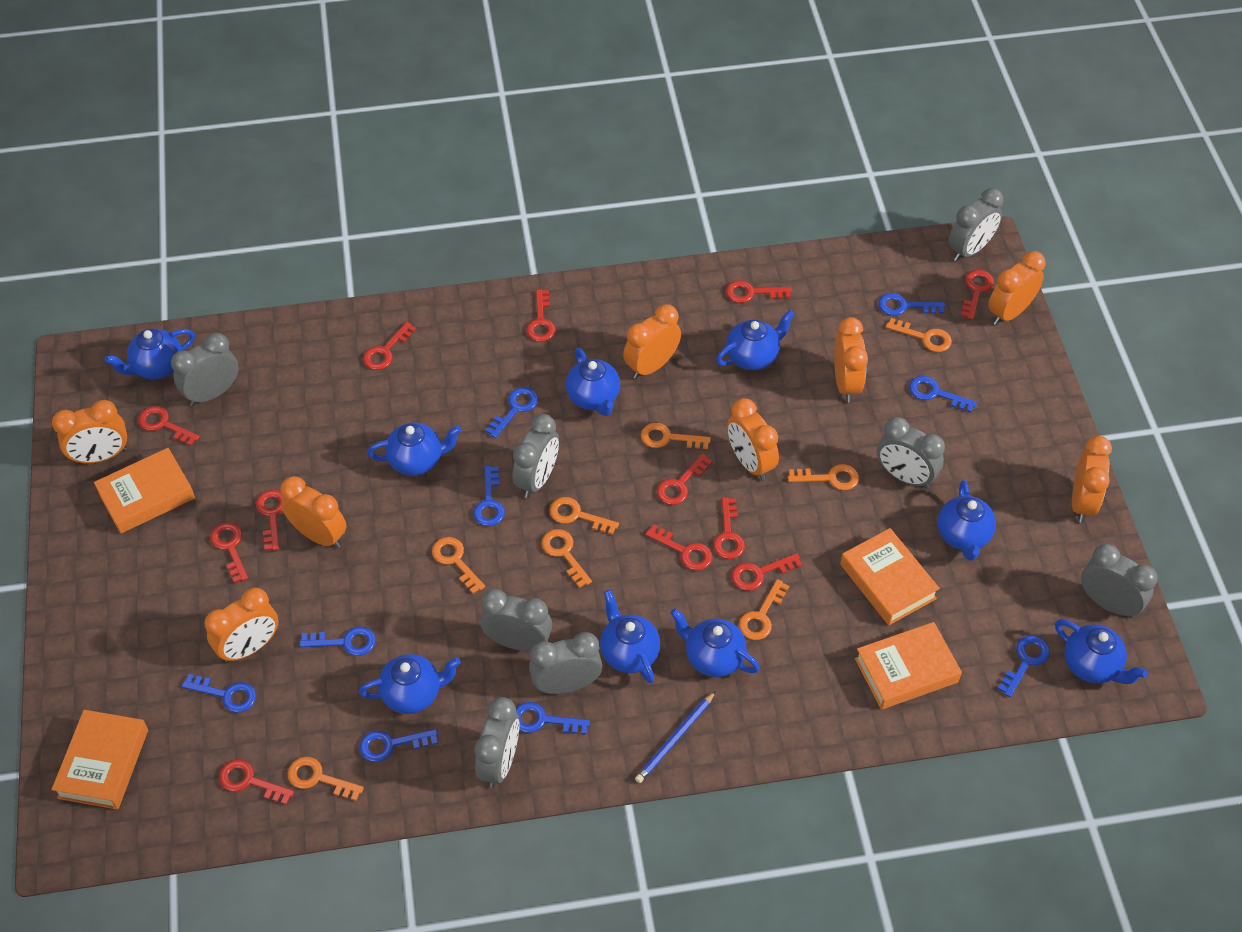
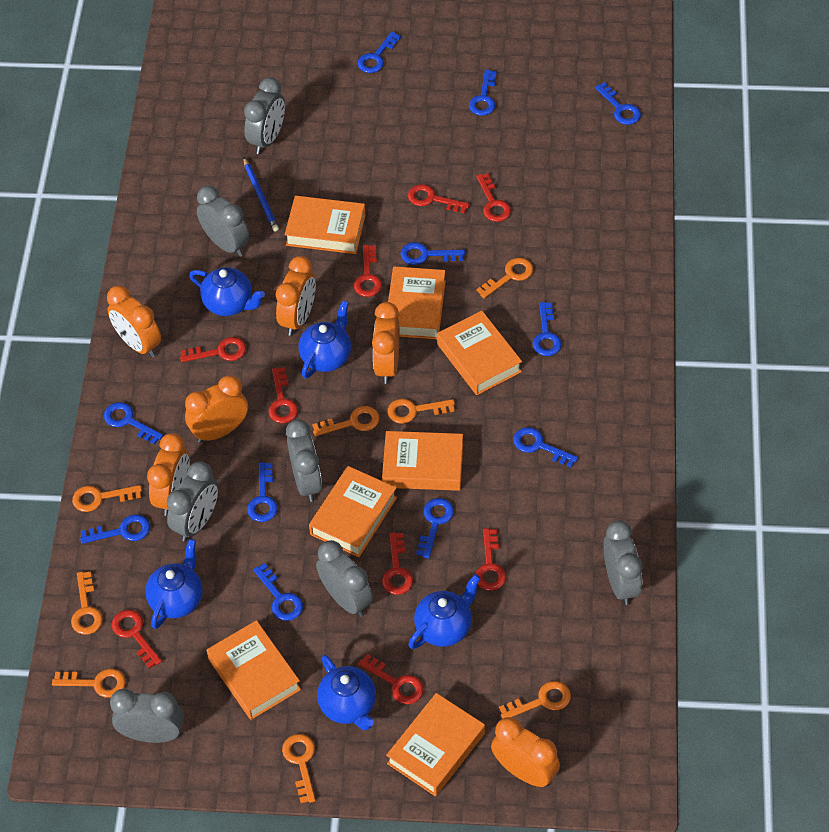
blue key: 9 -> 11
blue teapot: 9 -> 5
grey clock: 8 -> 7
orange book: 4 -> 7
orange clock: 8 -> 6
red key: 12 -> 9

